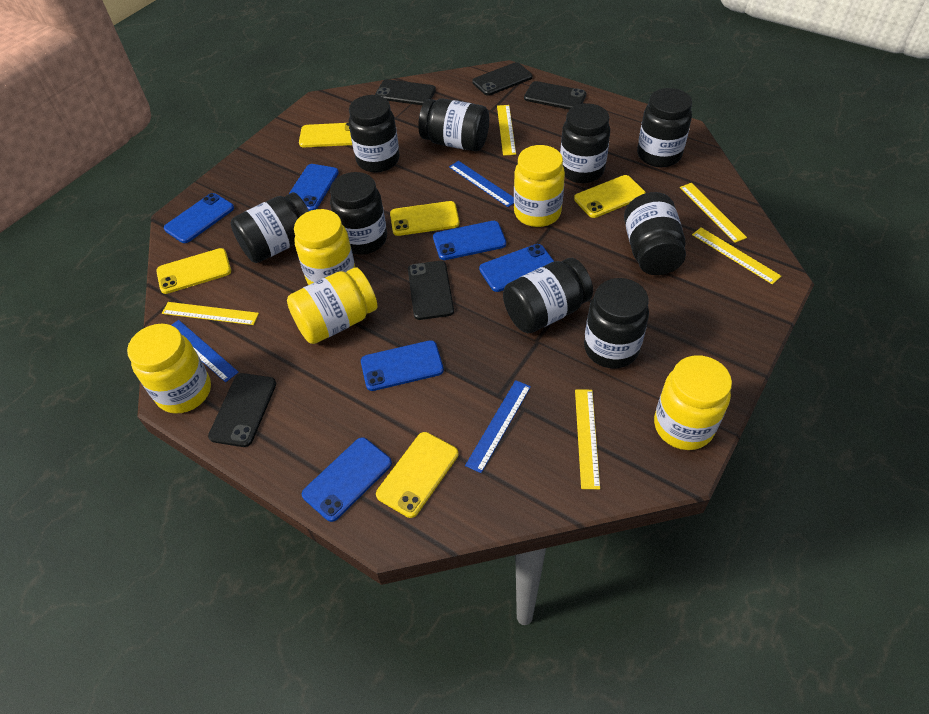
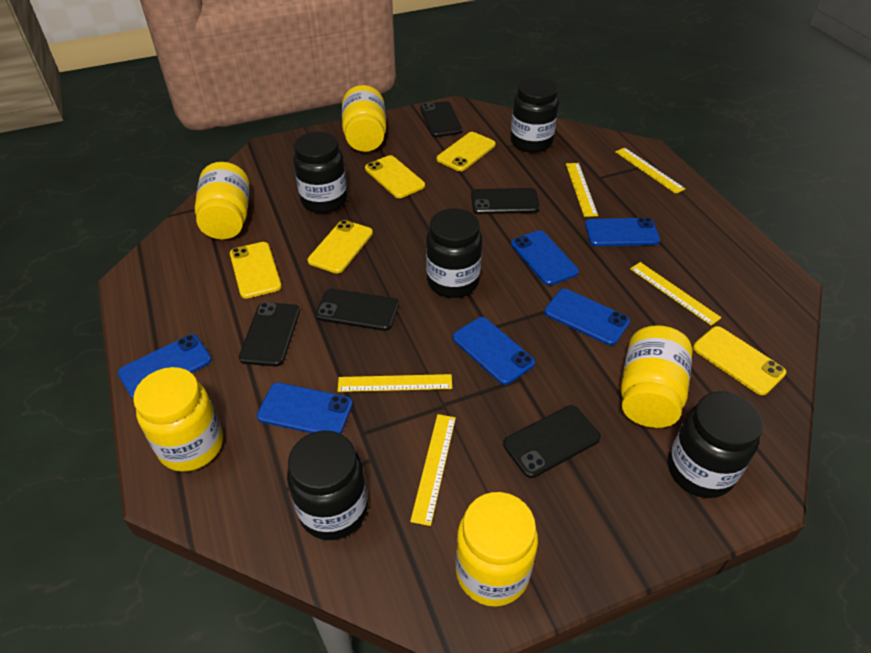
black jar: 9 -> 5
blue ruler: 3 -> 0

